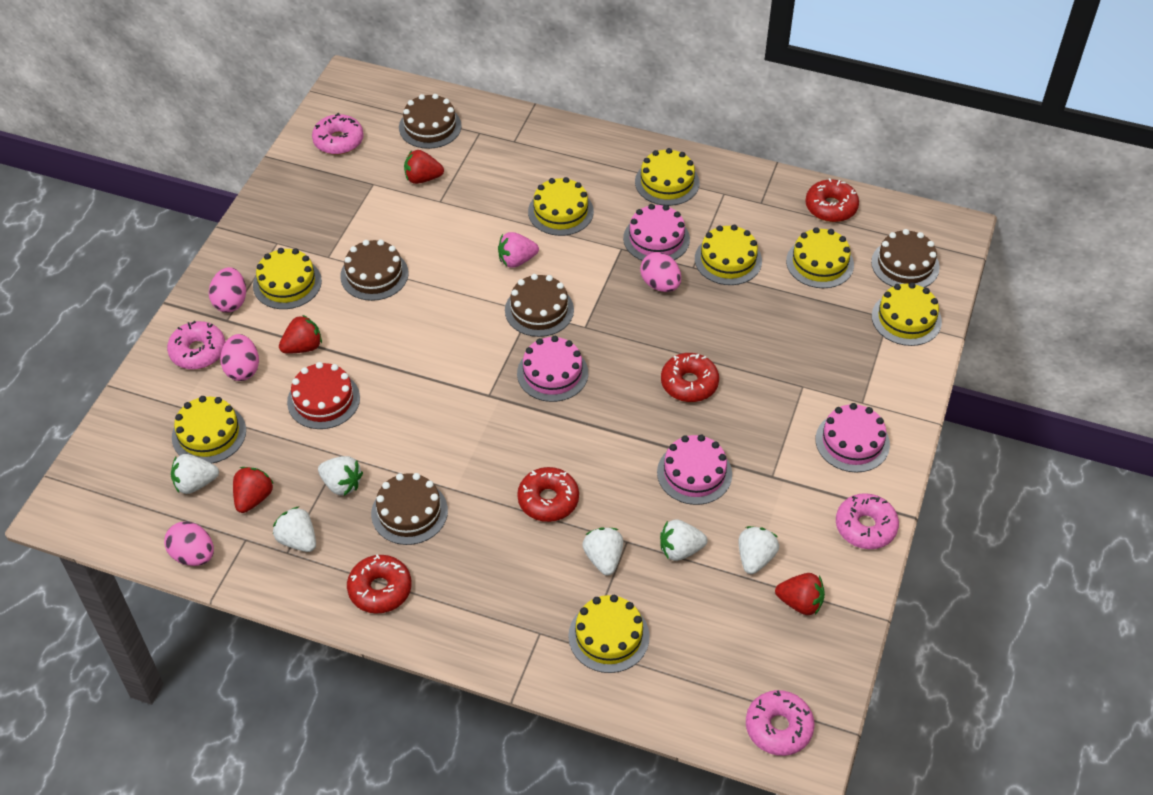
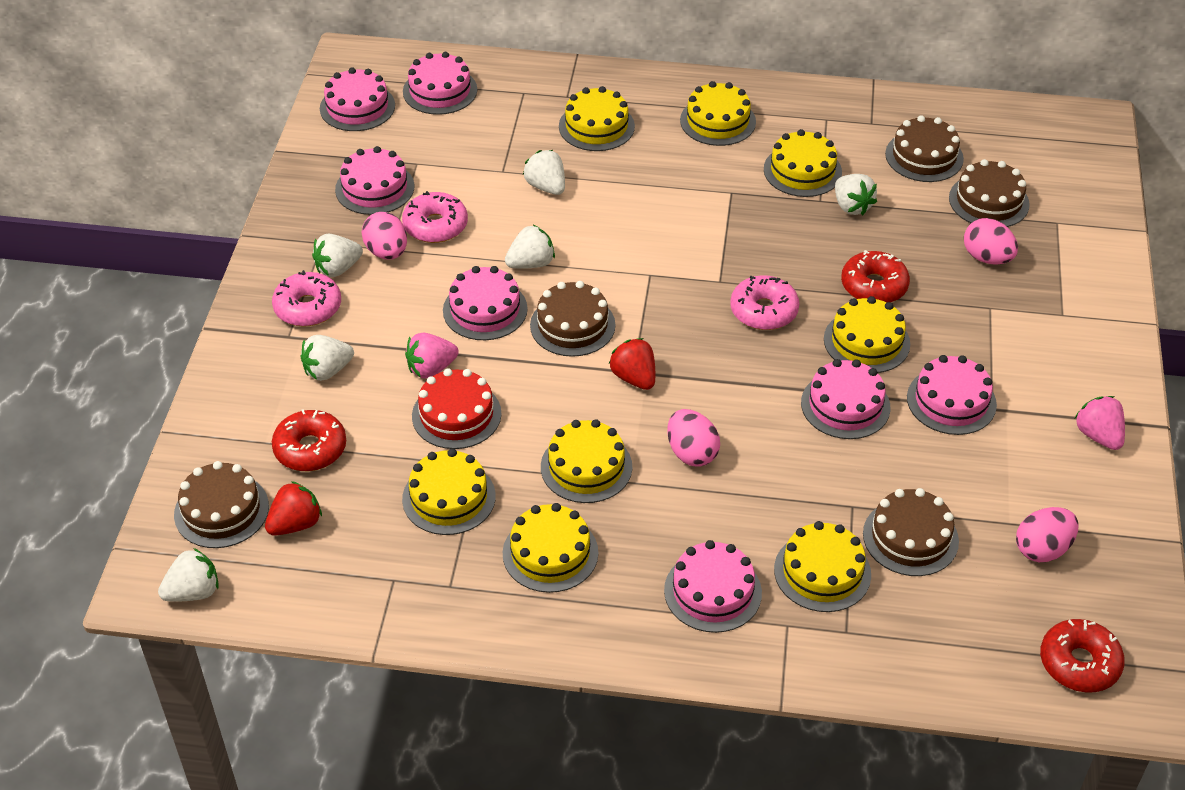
pink cake: 4 -> 7
pink donut: 4 -> 3
pink strawberry: 1 -> 2
red donut: 4 -> 3
red strawberry: 4 -> 2

